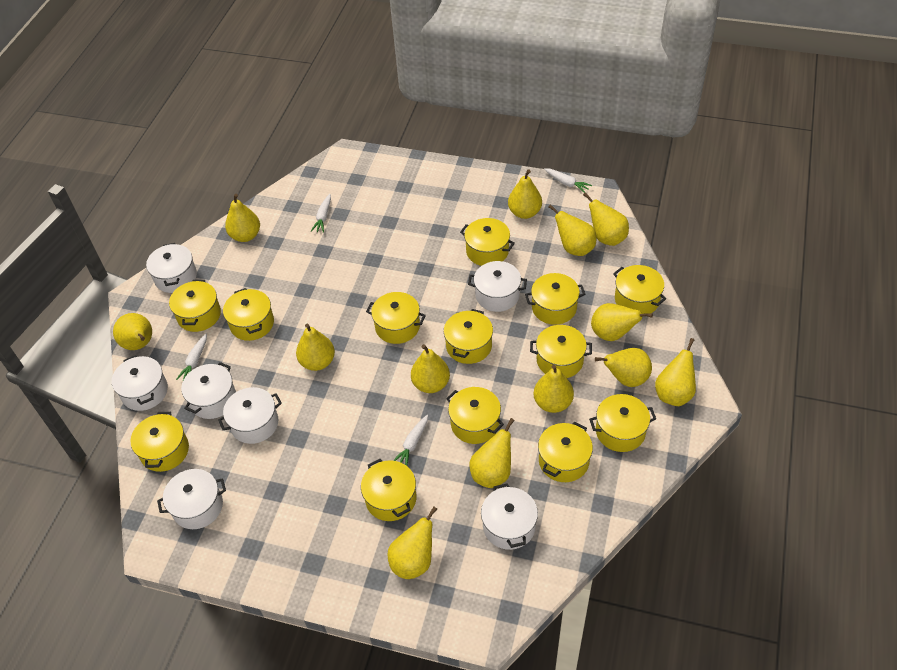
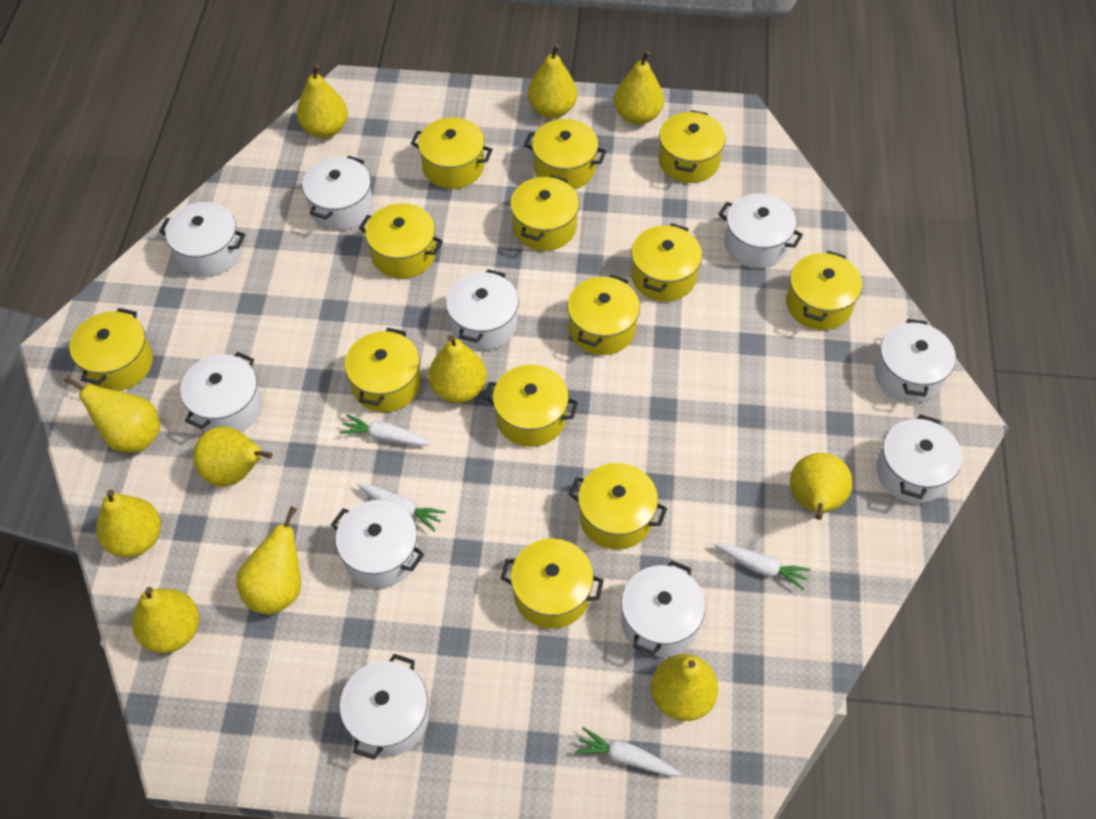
white pot: 7 -> 10
yellow pear: 13 -> 11

